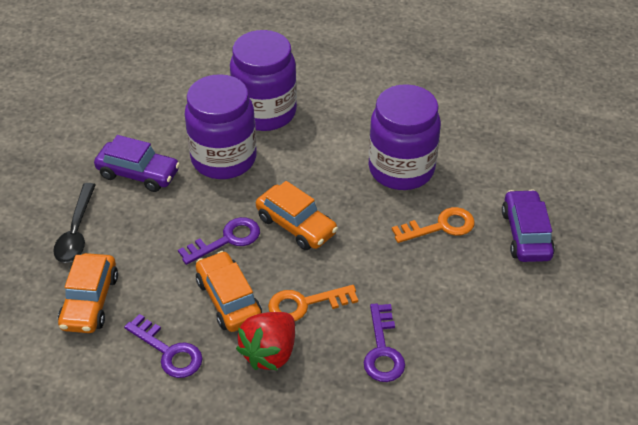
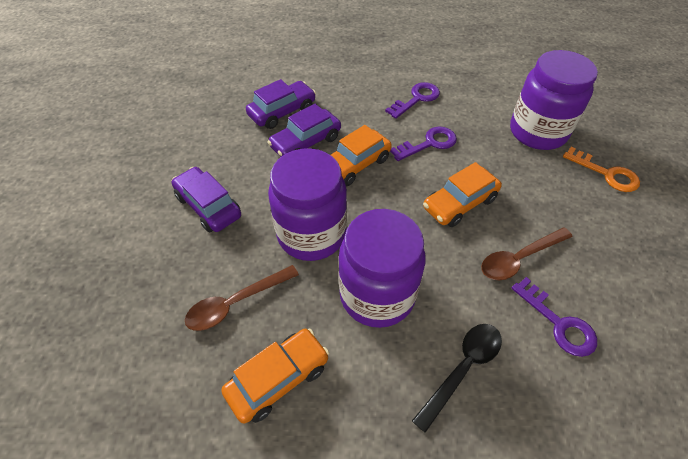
brown spoon: 0 -> 2
orange key: 2 -> 1
purple car: 2 -> 3
red strawberry: 1 -> 0

